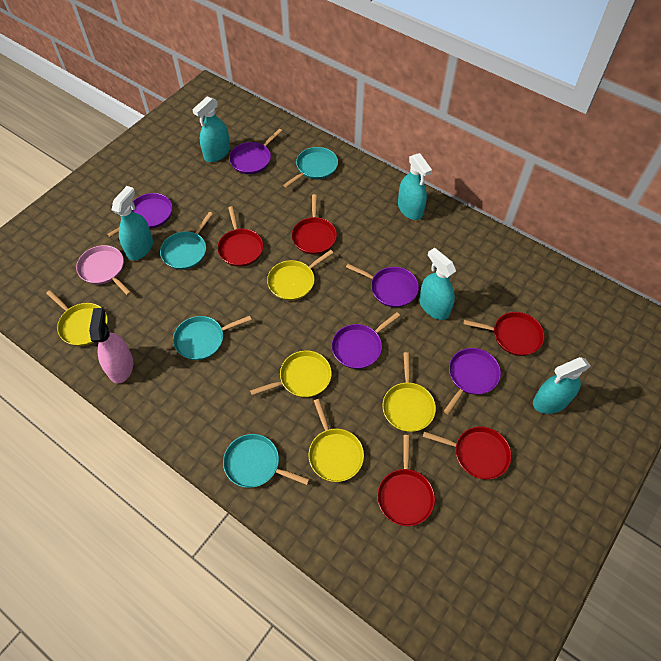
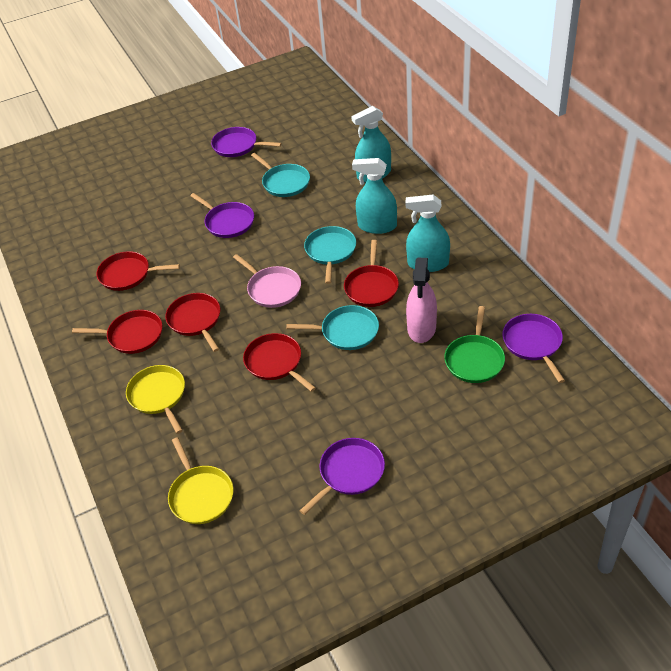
green pan: 0 -> 1
purple pan: 5 -> 4
turquoise pan: 4 -> 3
turquoise spray bottle: 5 -> 3
yellow pan: 5 -> 2

